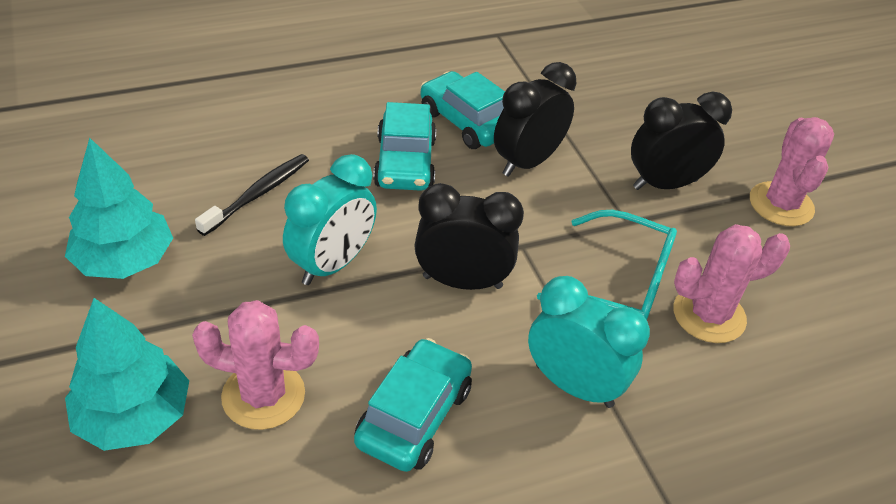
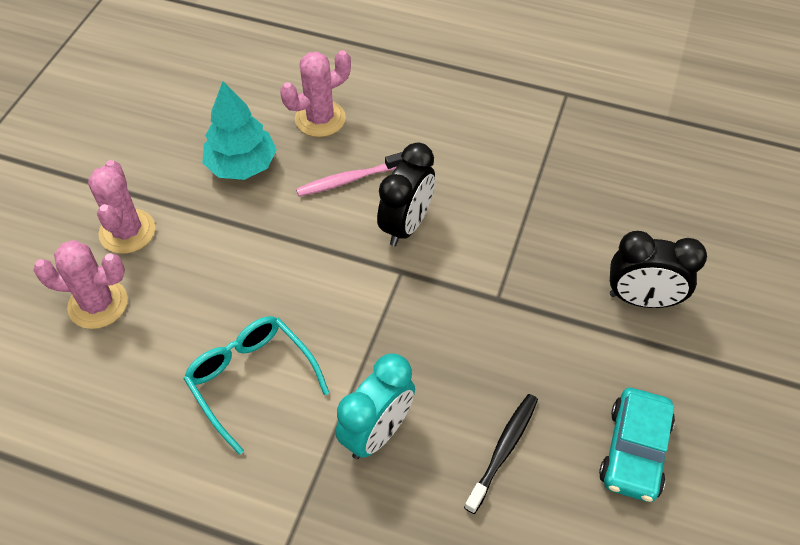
black clock: 3 -> 2
pink toothbrush: 0 -> 1
turquoise car: 3 -> 1
turquoise clock: 2 -> 1
turquoise tree: 2 -> 1

